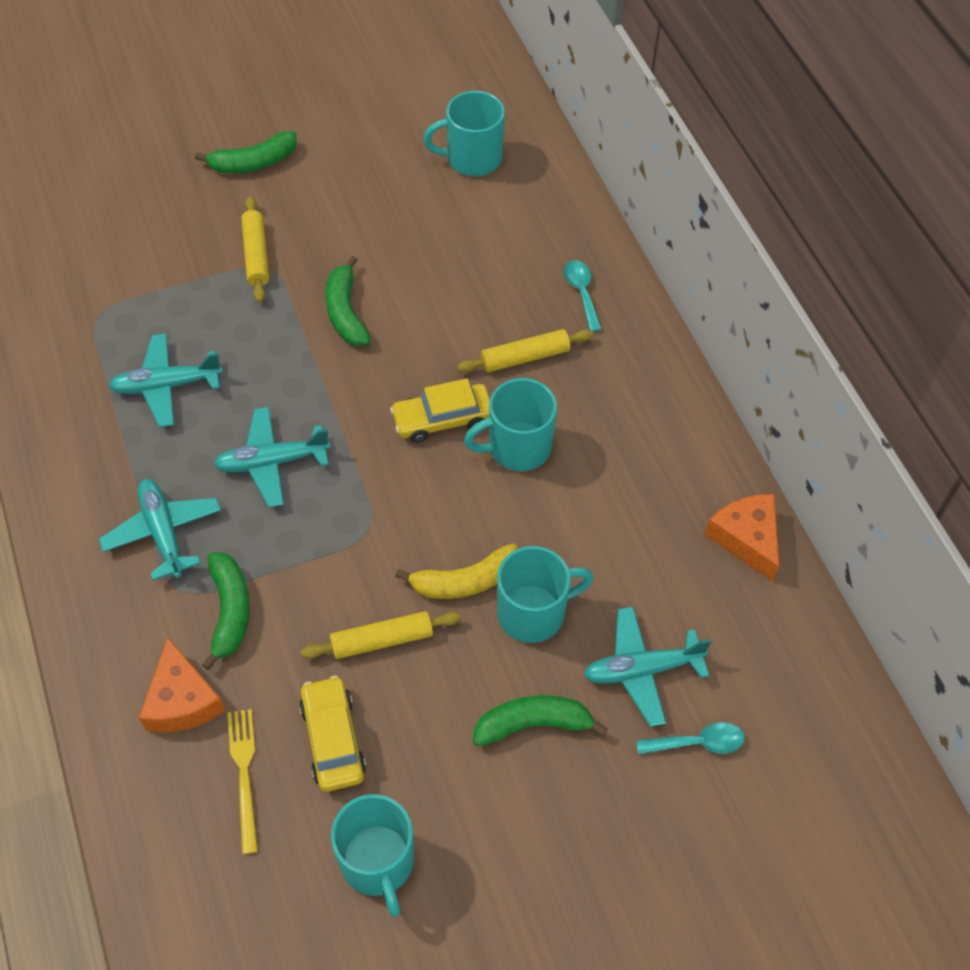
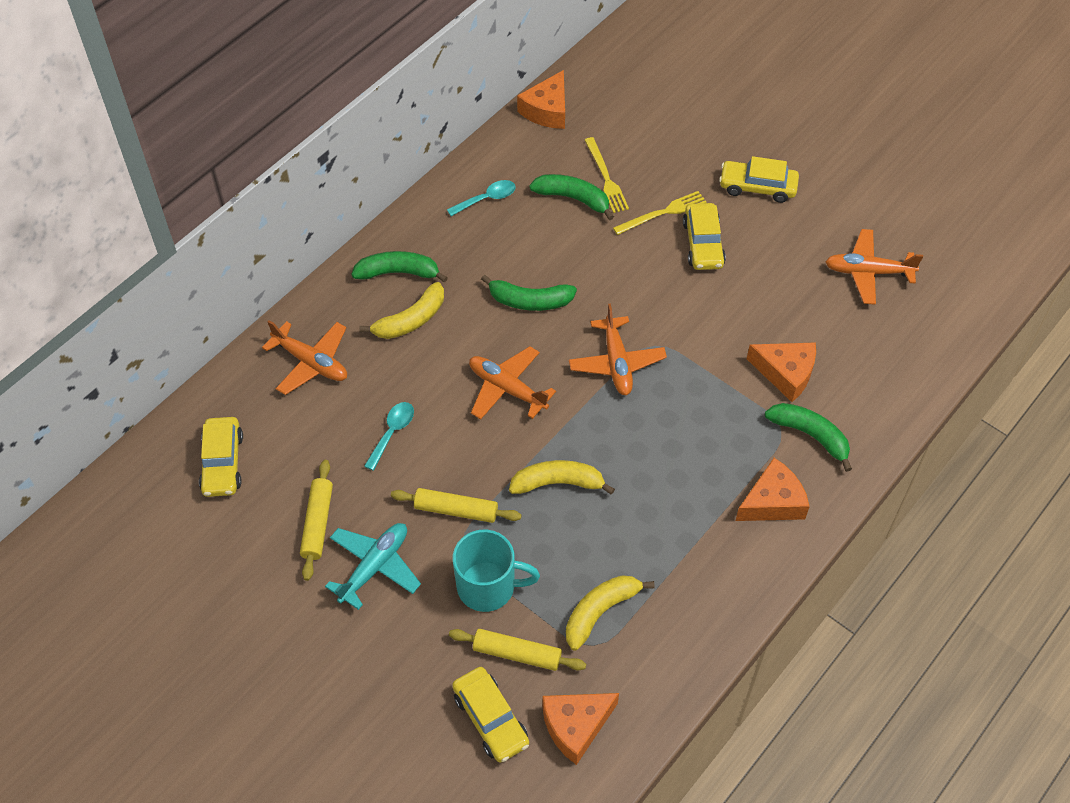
orange cheese: 2 -> 4
orange plane: 0 -> 4
turquoise mug: 4 -> 1
turquoise plane: 4 -> 1
yellow banana: 1 -> 3
yellow car: 2 -> 4
yellow fork: 1 -> 2

